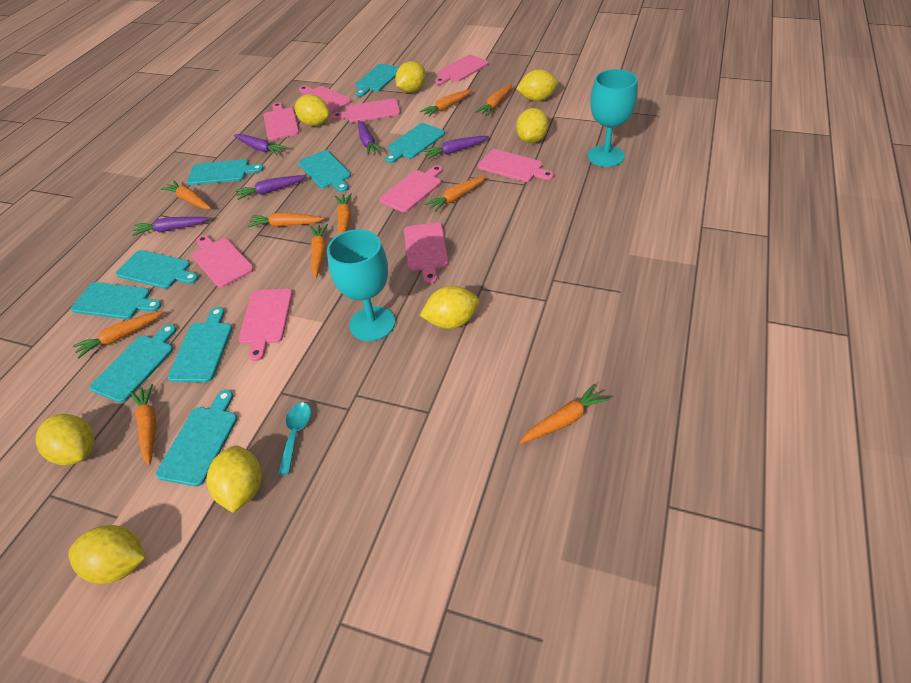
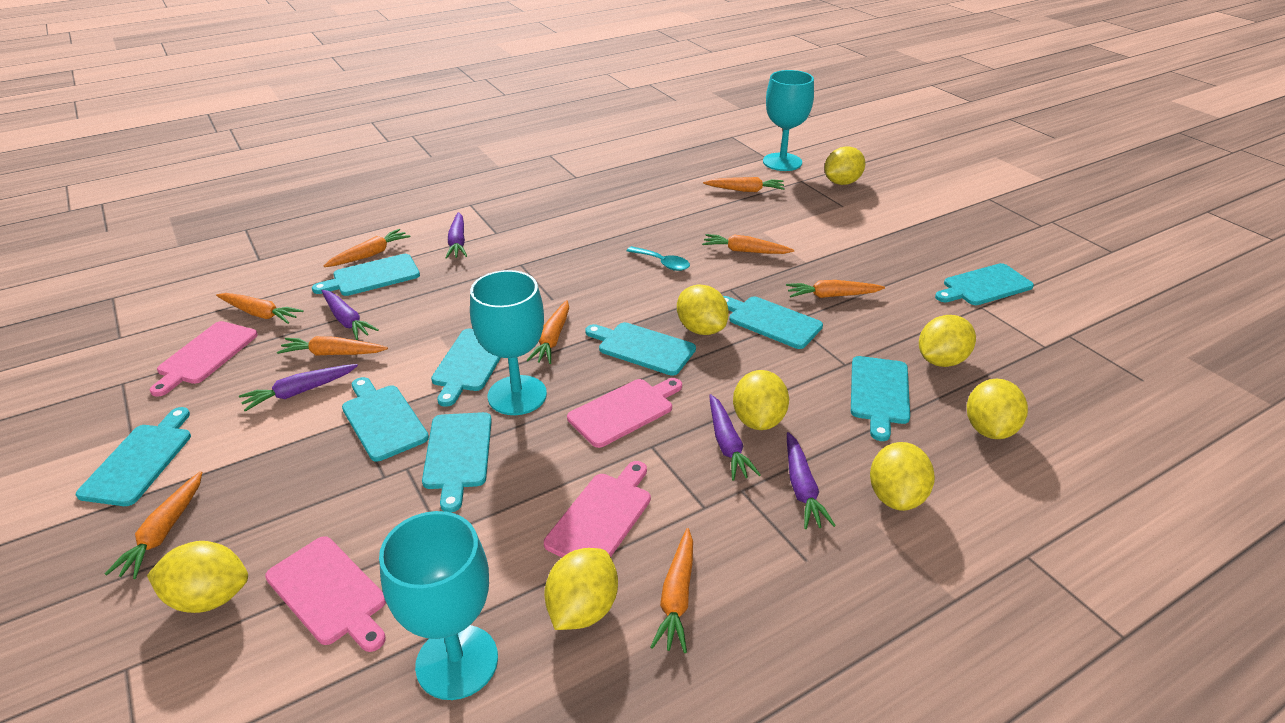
orange carrot: 10 -> 9
pink cutting board: 9 -> 4
turquoise goblet: 2 -> 3

